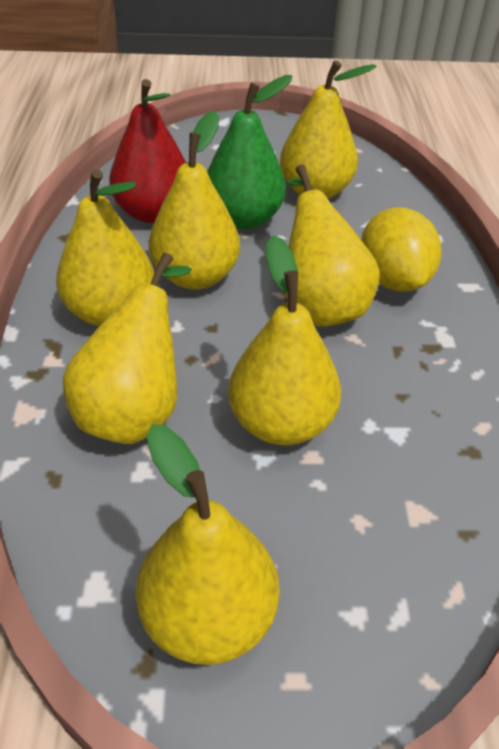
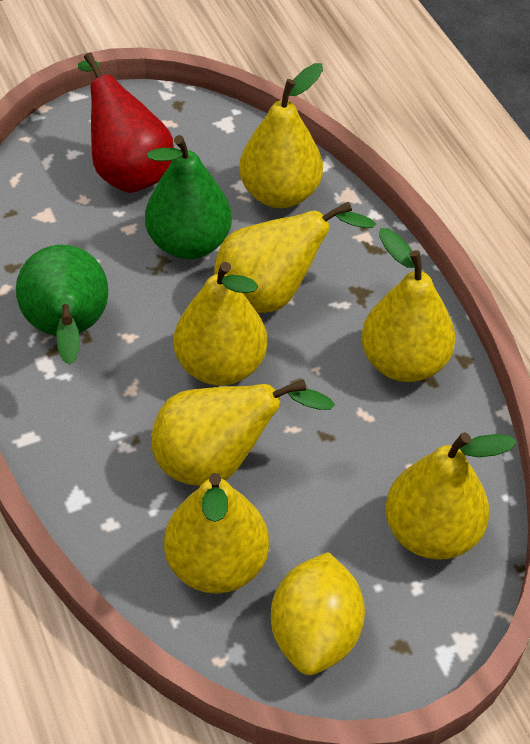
green pear: 1 -> 2

